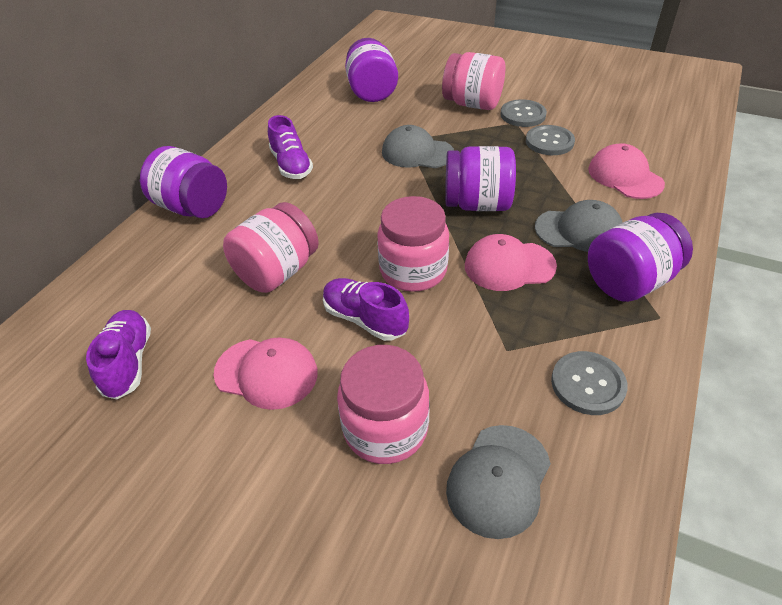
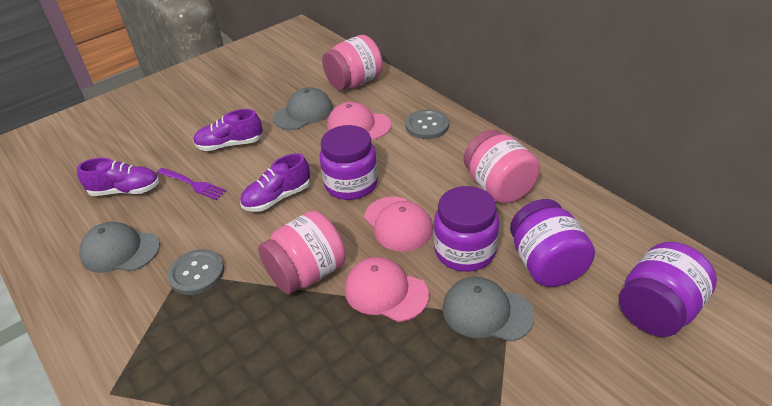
grey button: 3 -> 2
pink jar: 4 -> 3
purple fork: 0 -> 1

